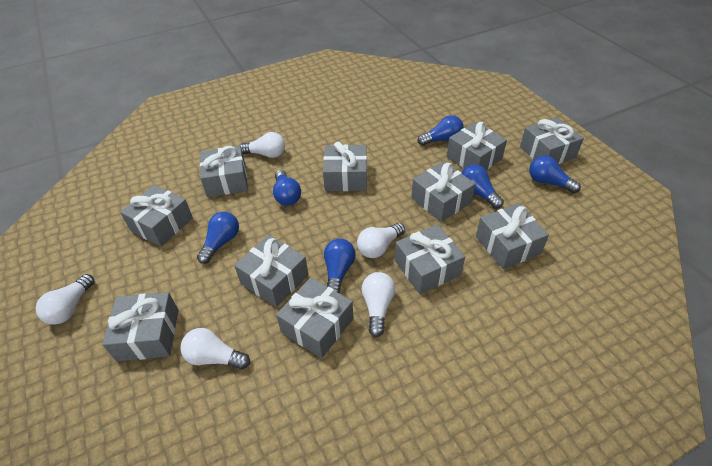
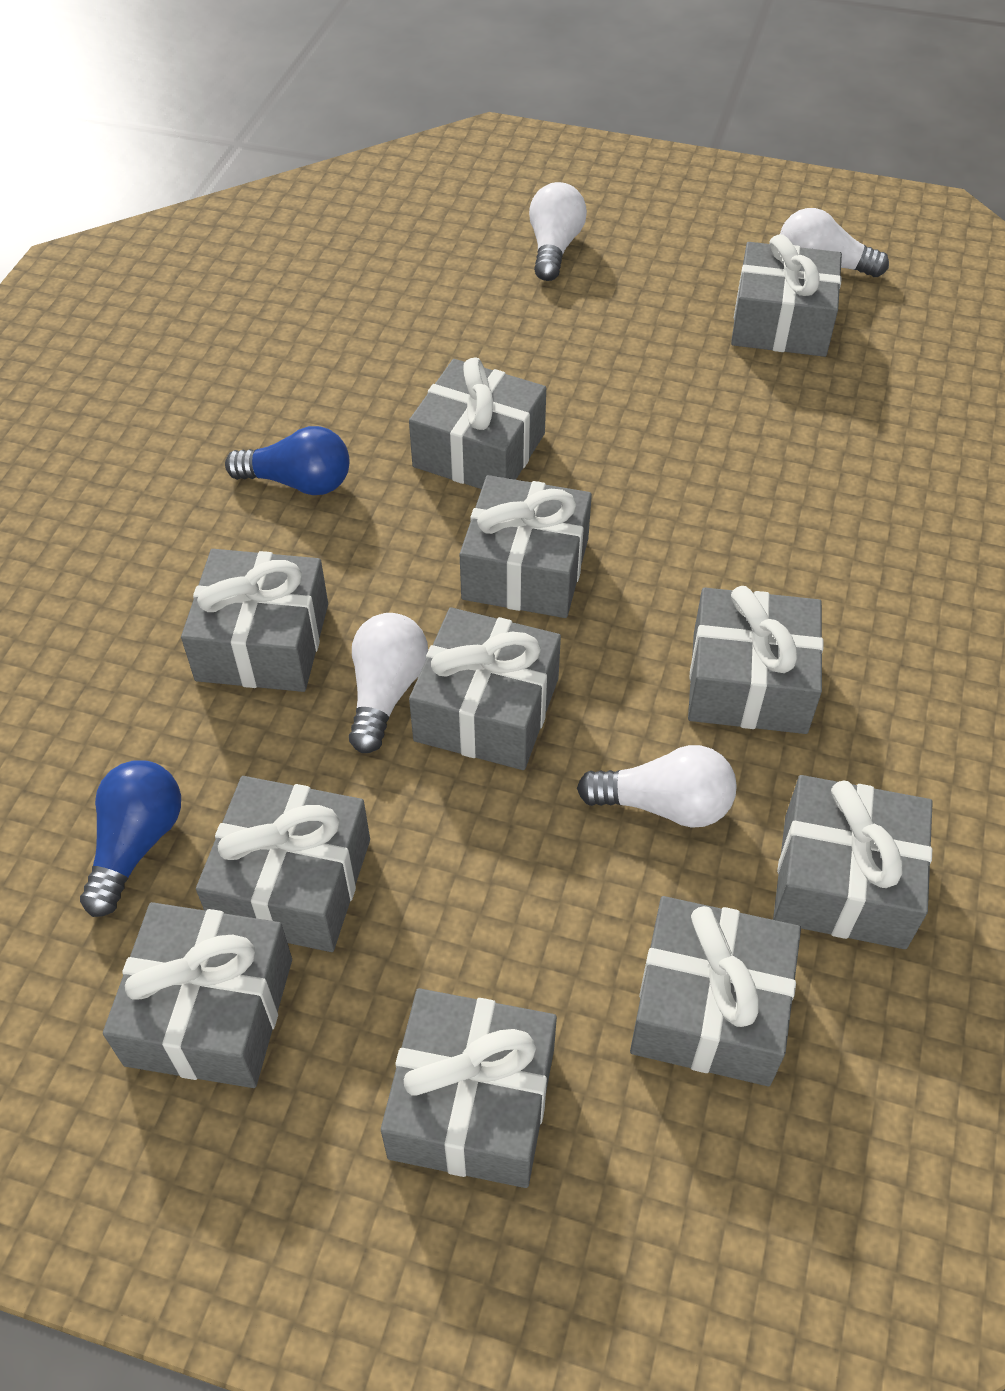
blue light bulb: 6 -> 2
white light bulb: 5 -> 4

